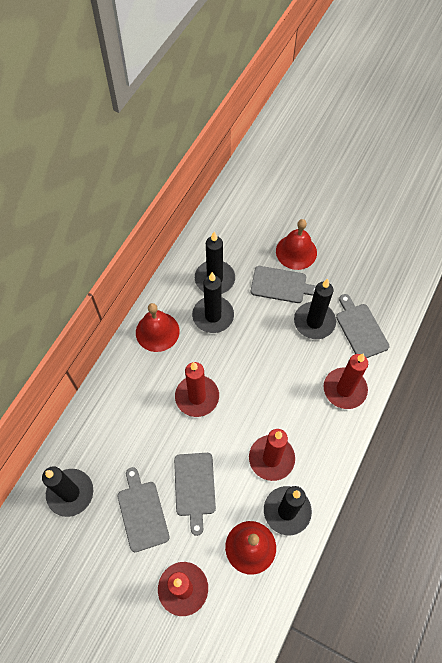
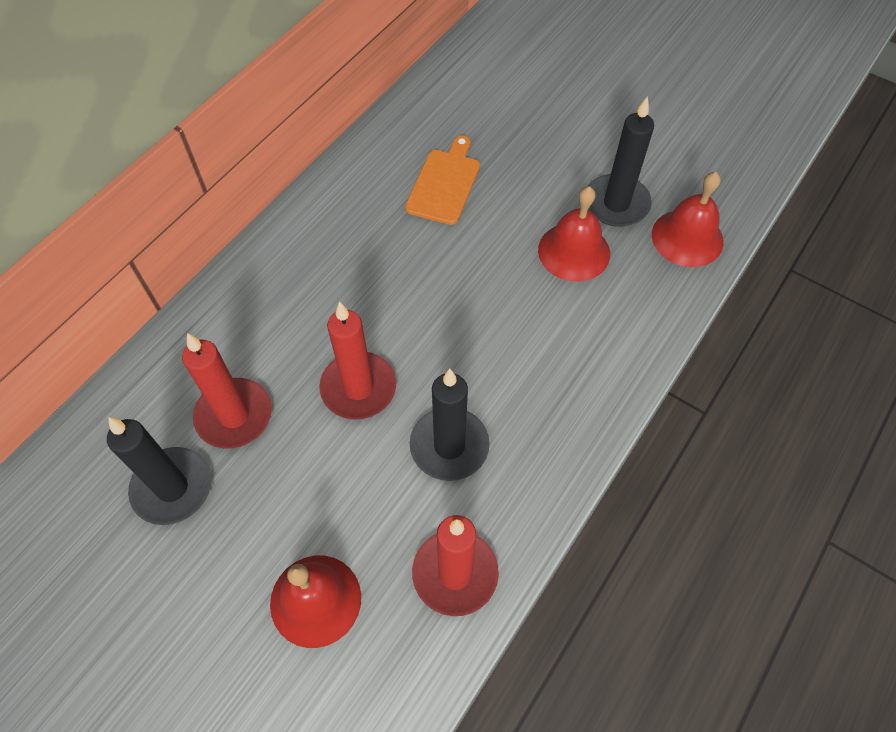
black candle: 5 -> 3
grey cutting board: 4 -> 0
orange cutting board: 0 -> 1
red candle: 4 -> 3

